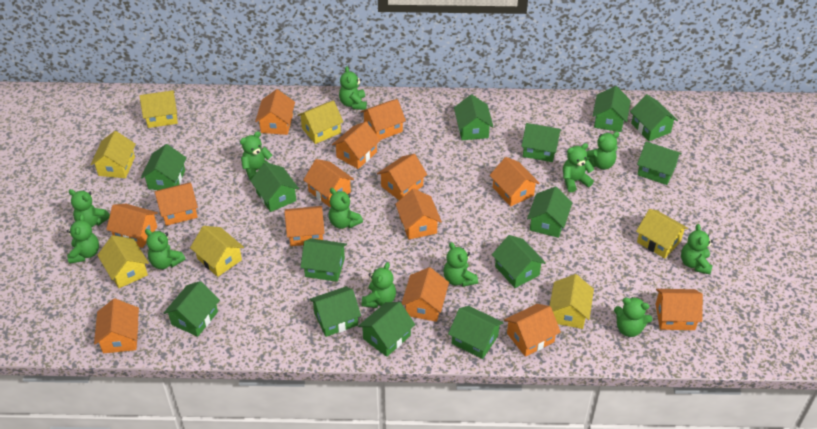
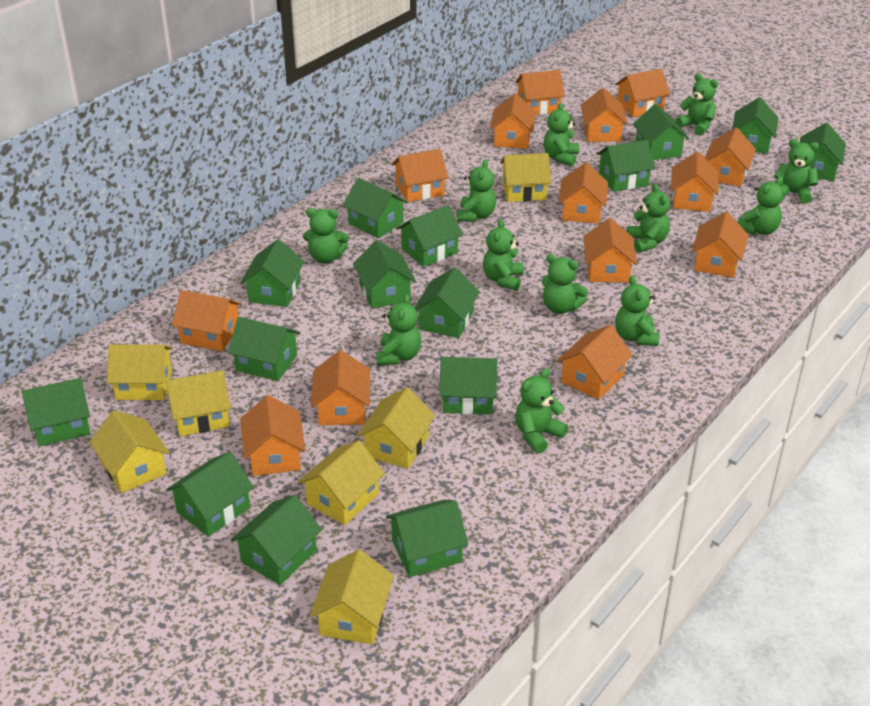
green house: 14 -> 15

